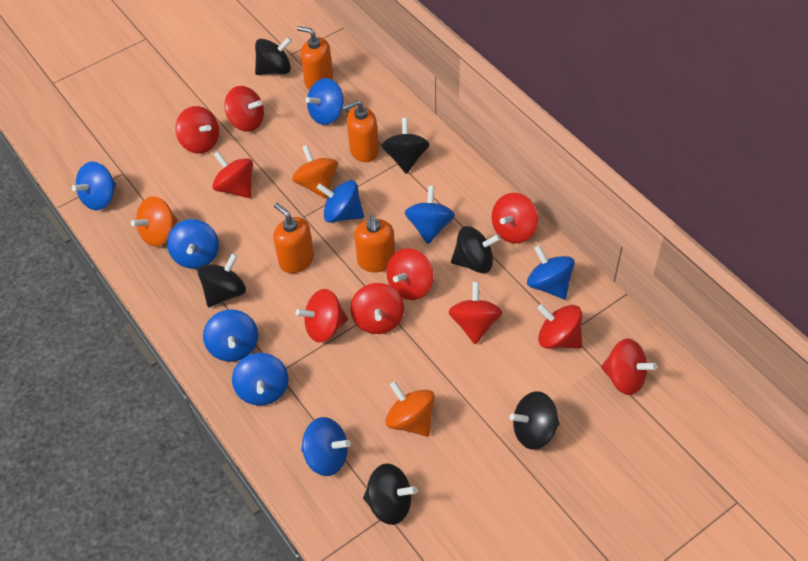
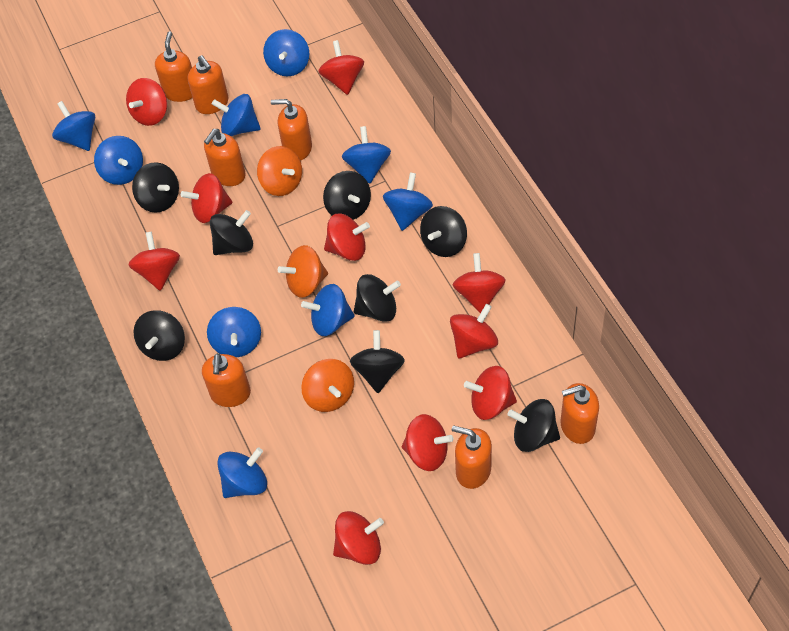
black spinning top: 6 -> 8
orange soap dispenser: 4 -> 7

